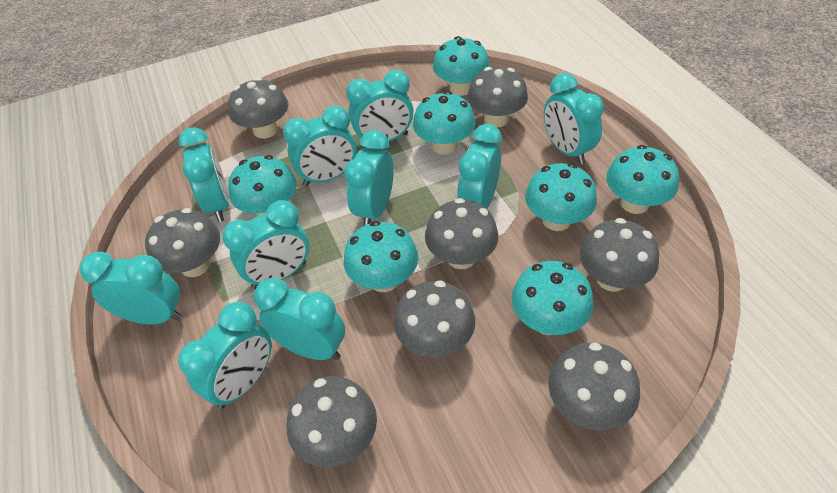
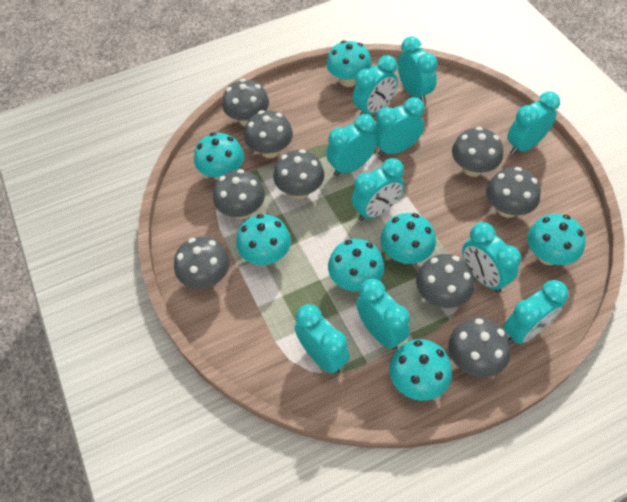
grey mushroom: 8 -> 9

